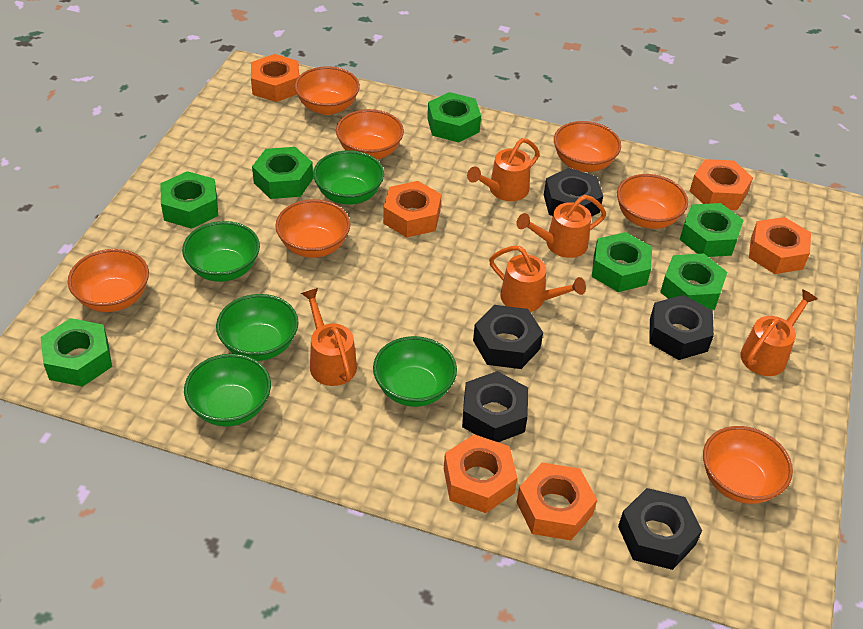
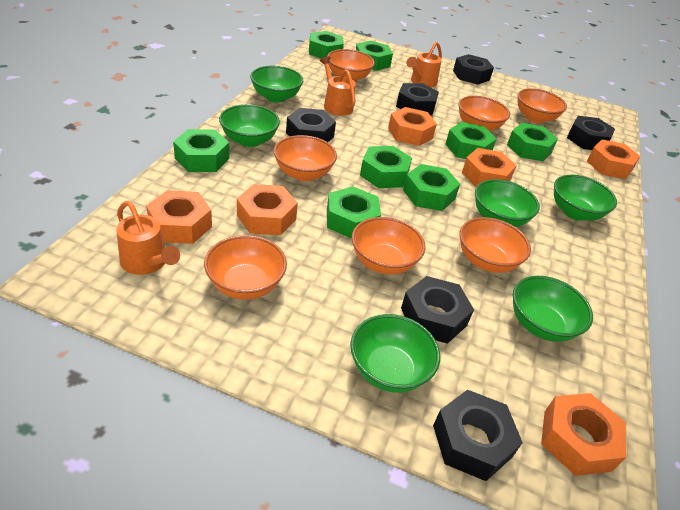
black nut: 5 -> 6
green bowl: 5 -> 6
green nut: 7 -> 8
orange watering can: 5 -> 3

